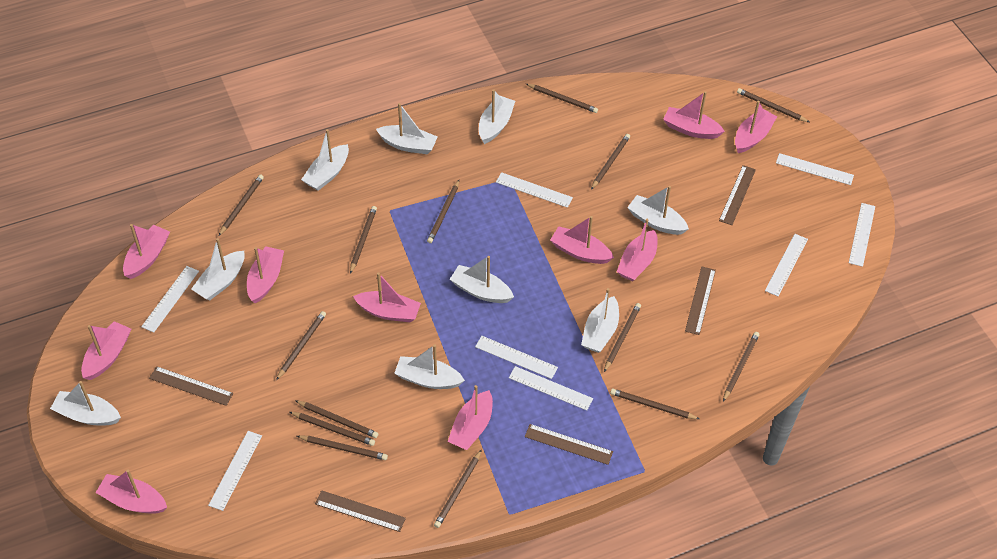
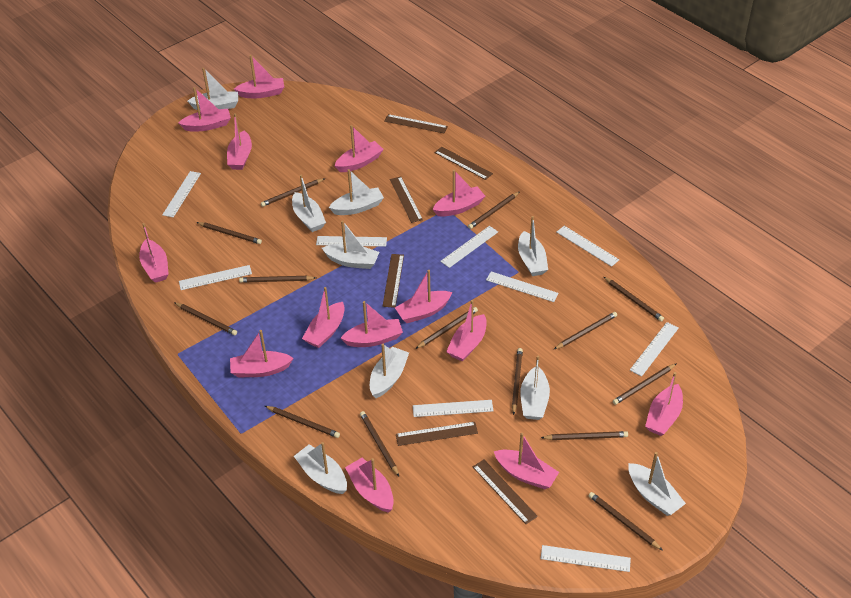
brown ruler: 5 -> 6
pink boat: 10 -> 14
white ruler: 8 -> 9

